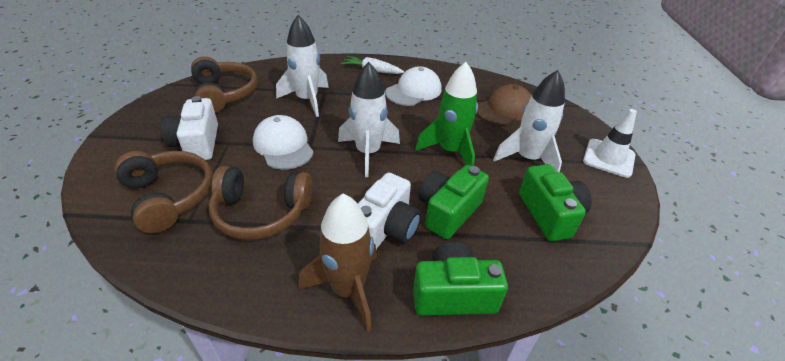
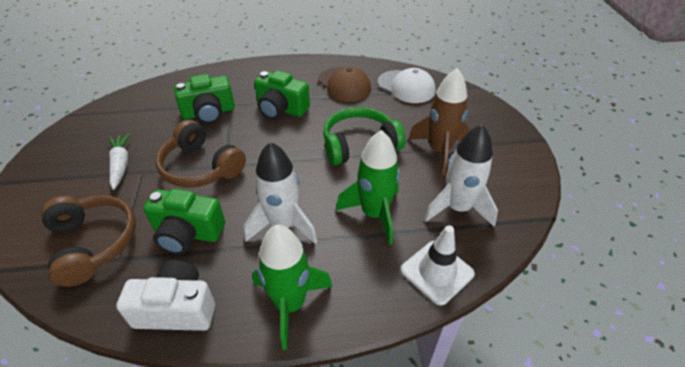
brown headphones: 3 -> 2
green headphones: 0 -> 1
green rocket: 1 -> 2
white camera: 2 -> 1
white cap: 2 -> 1
white rocket: 3 -> 2

